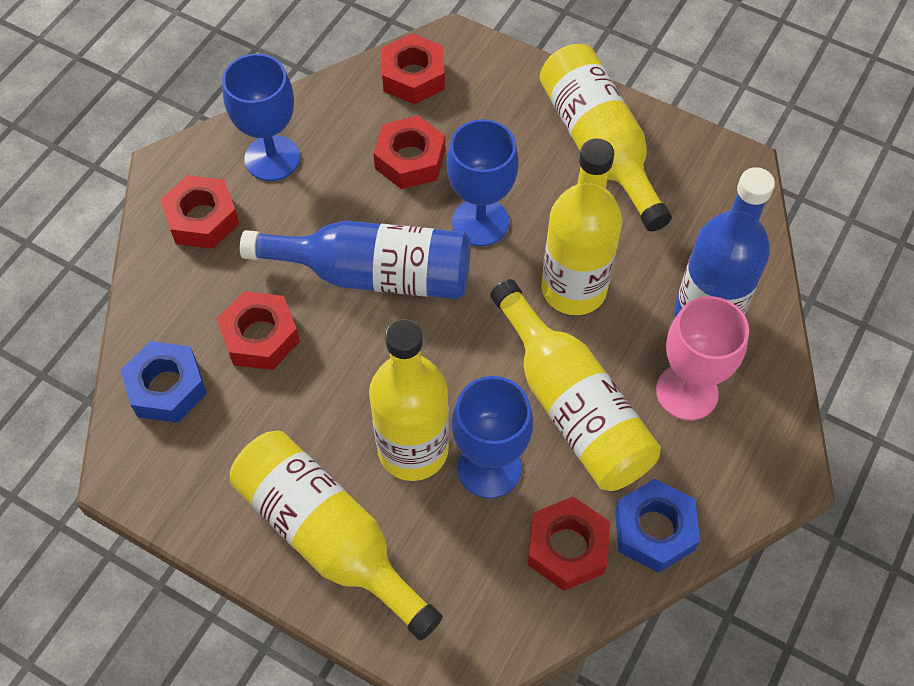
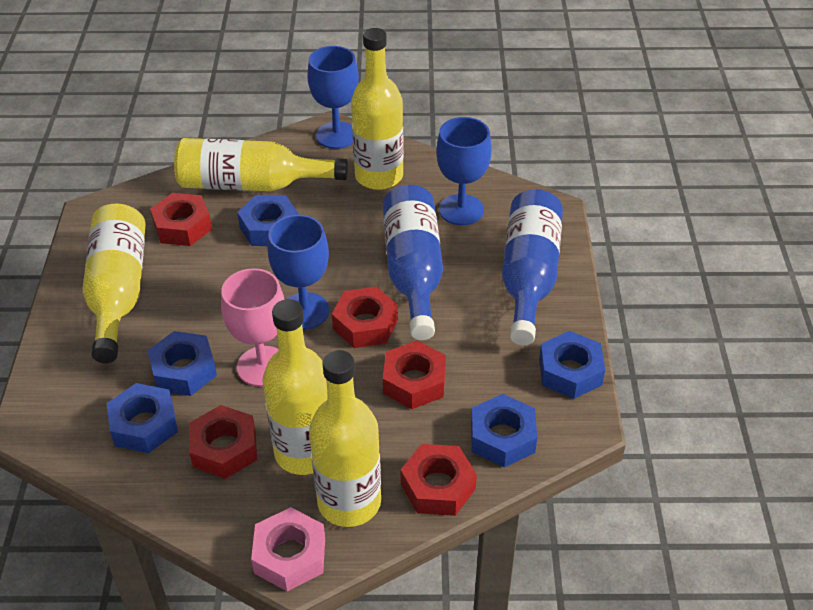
blue nut: 2 -> 5
pink nut: 0 -> 1

